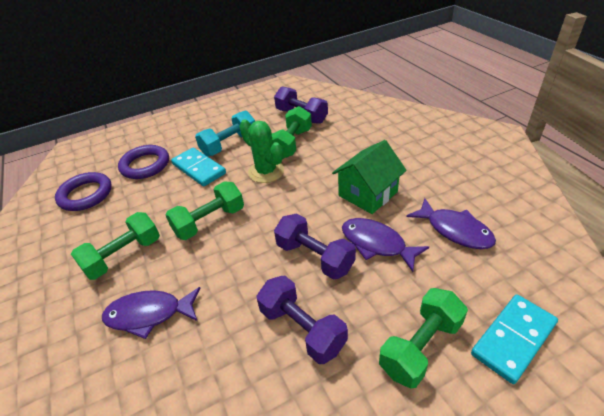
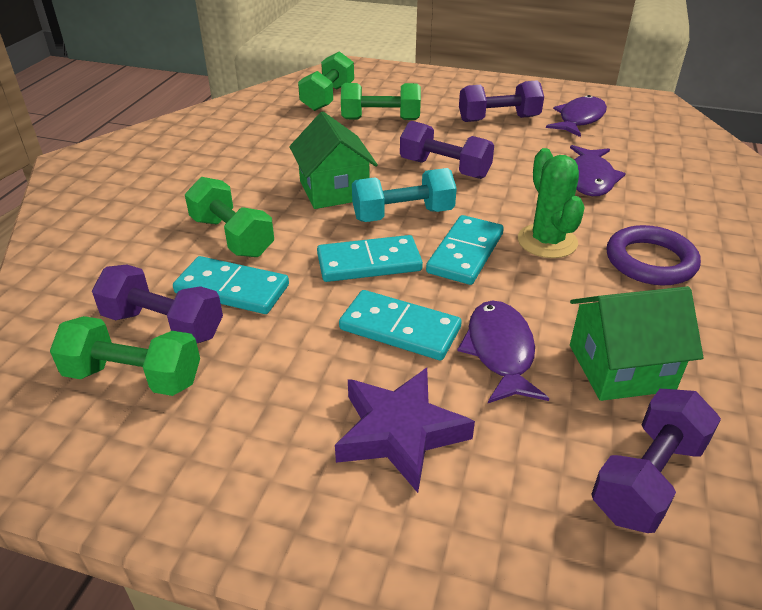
green house: 1 -> 2
purple dumbbell: 3 -> 4
purple ring: 2 -> 1
purple star: 0 -> 1
turquoise domino: 2 -> 4

